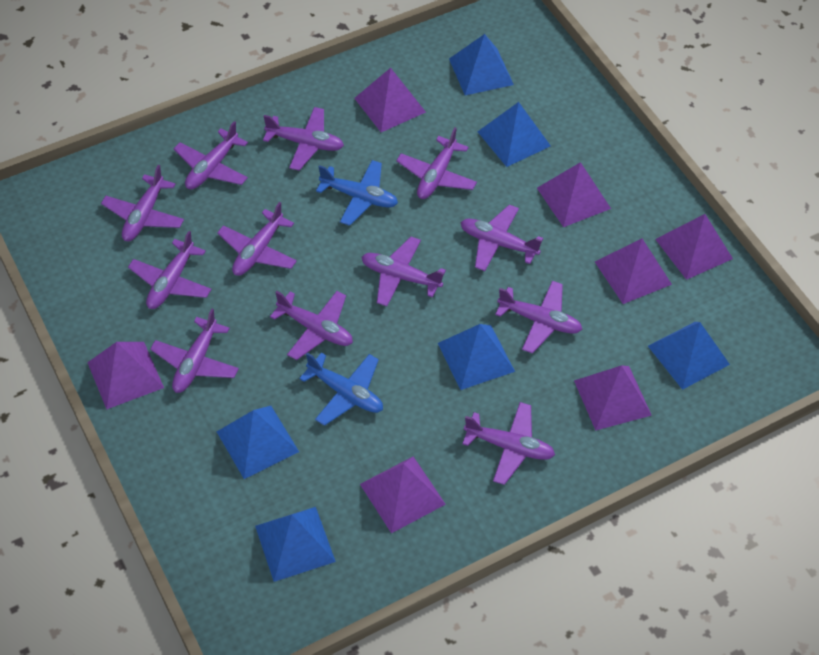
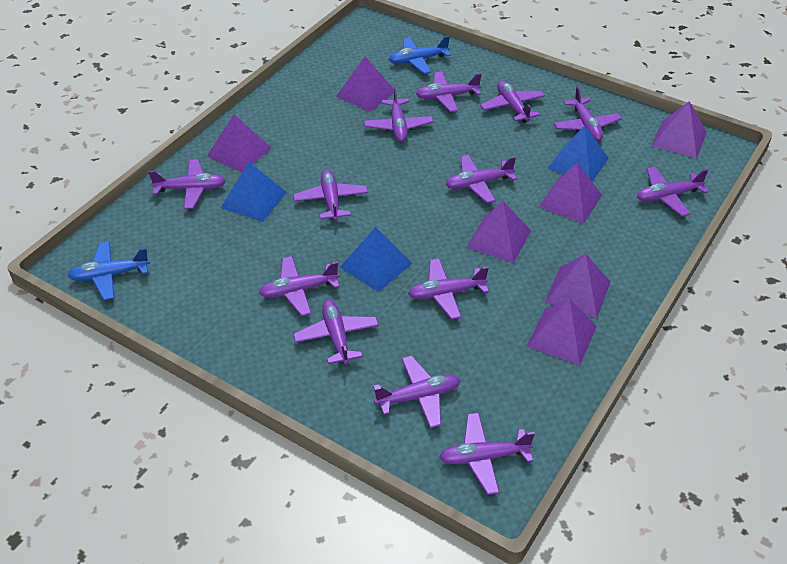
blue pyramid: 6 -> 3
purple plane: 12 -> 13

